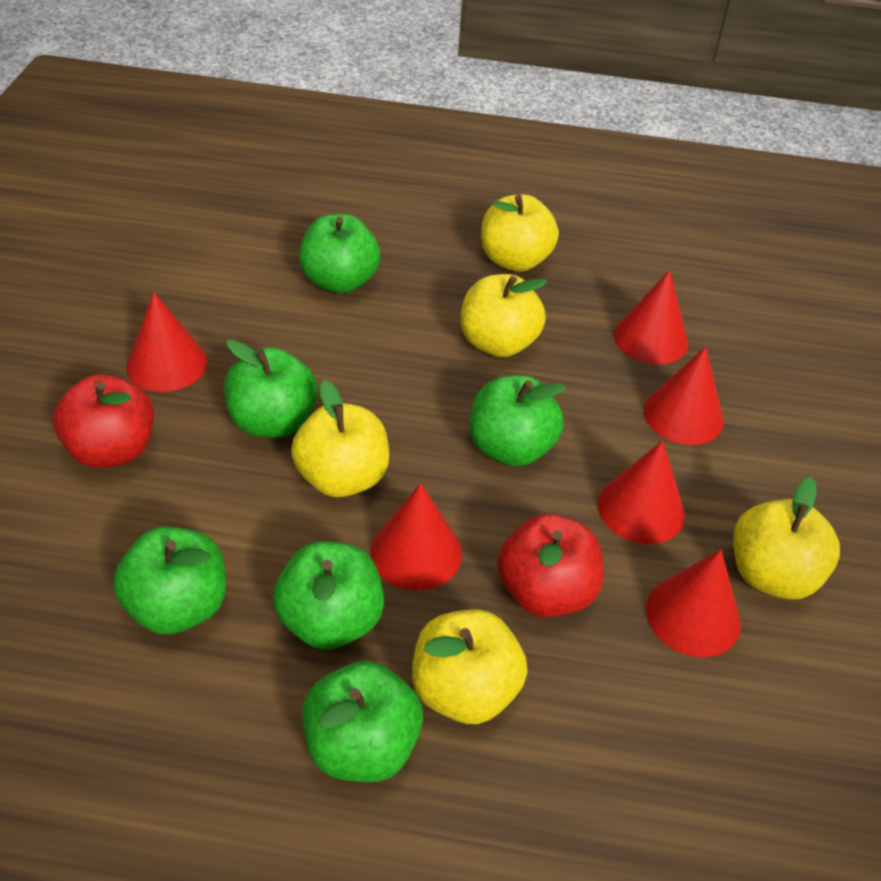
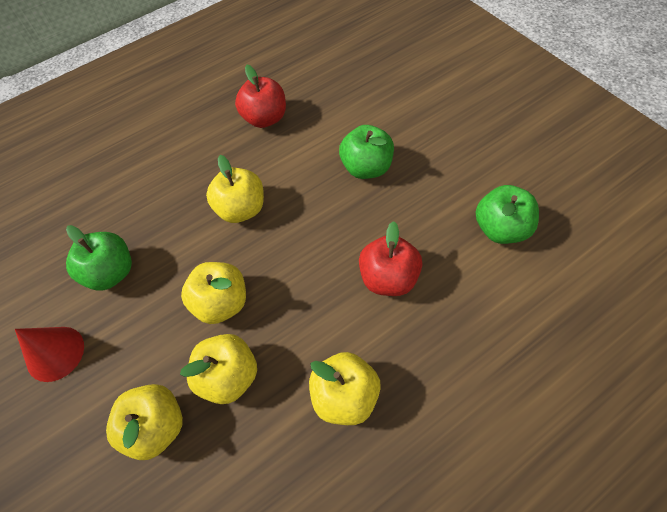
green apple: 6 -> 3
red cone: 6 -> 1

